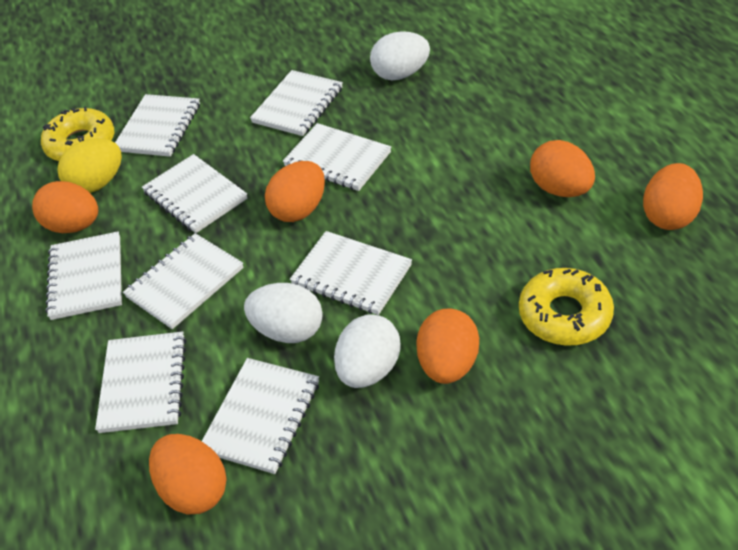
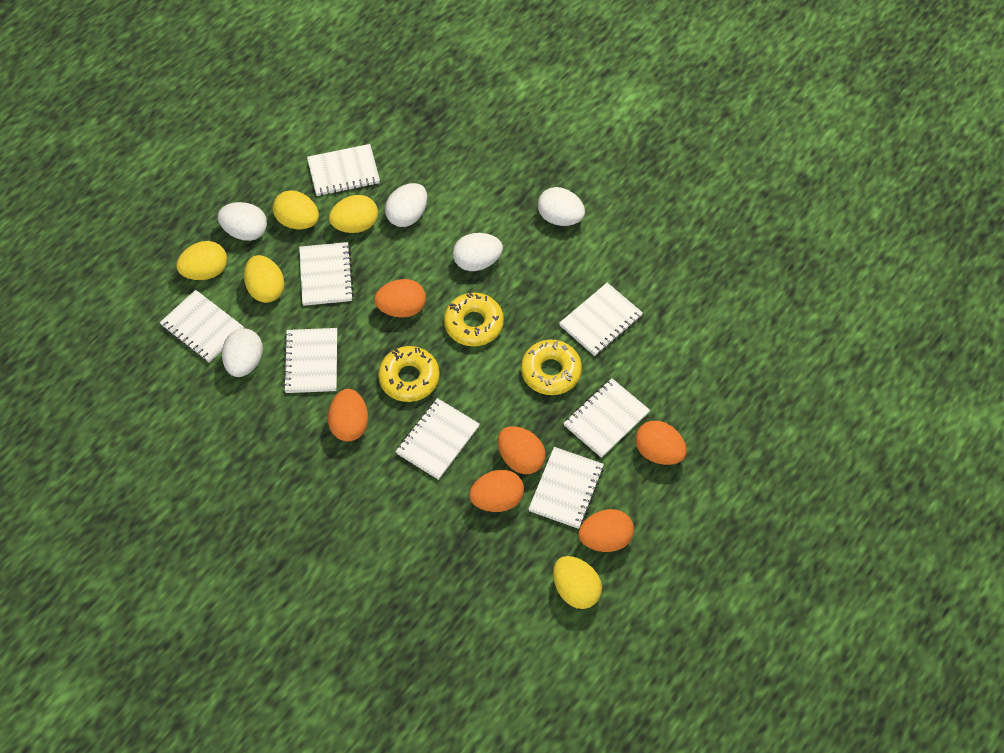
white egg: 3 -> 5
white notebook: 9 -> 8
yellow donut: 2 -> 3
yellow egg: 1 -> 5

